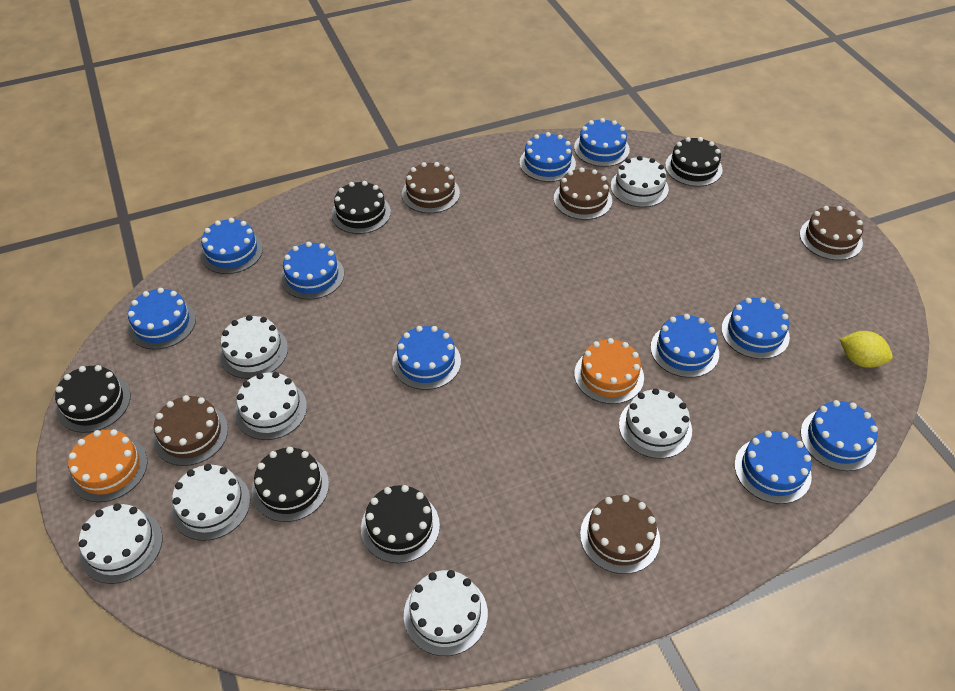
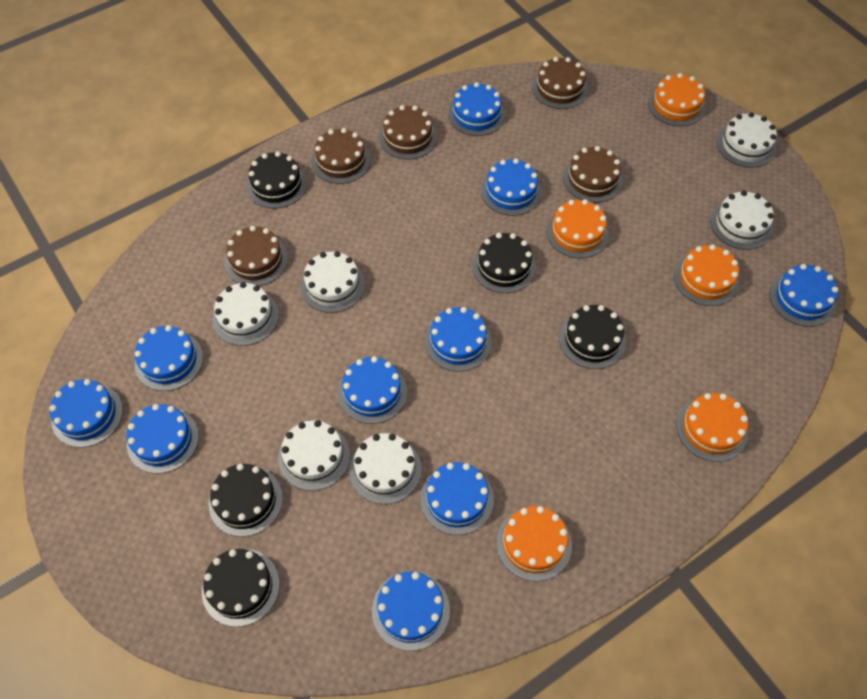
orange cake: 2 -> 5
white cake: 7 -> 6
yellow lemon: 1 -> 0

